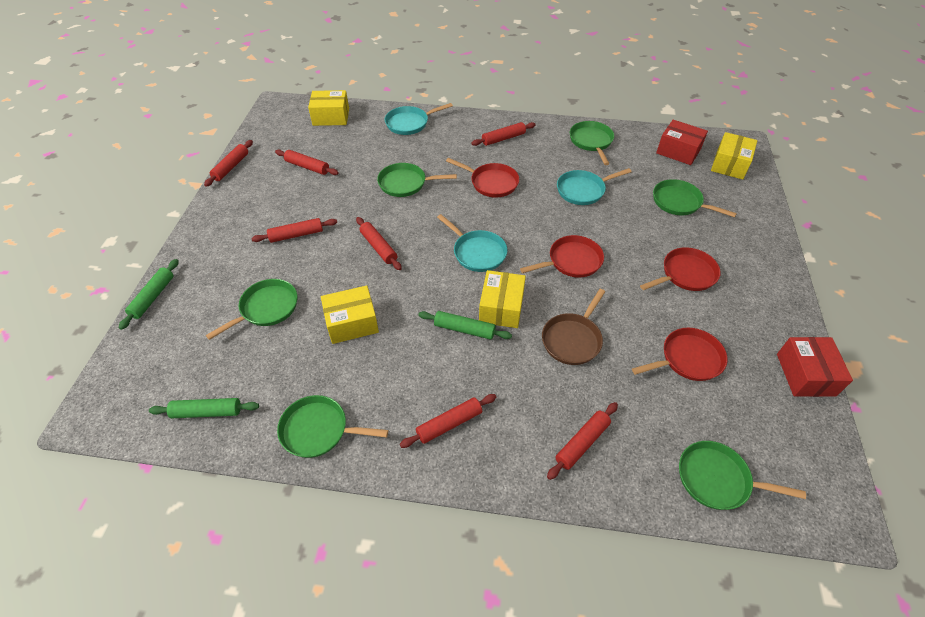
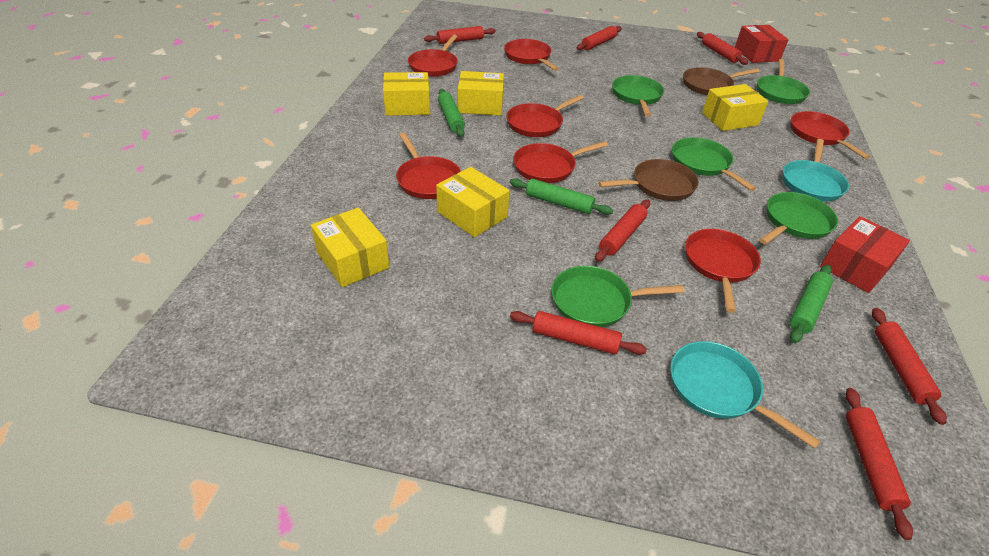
brown pan: 1 -> 2
green pan: 6 -> 5
red pan: 4 -> 7
turquoise pan: 3 -> 2
yellow box: 4 -> 5

